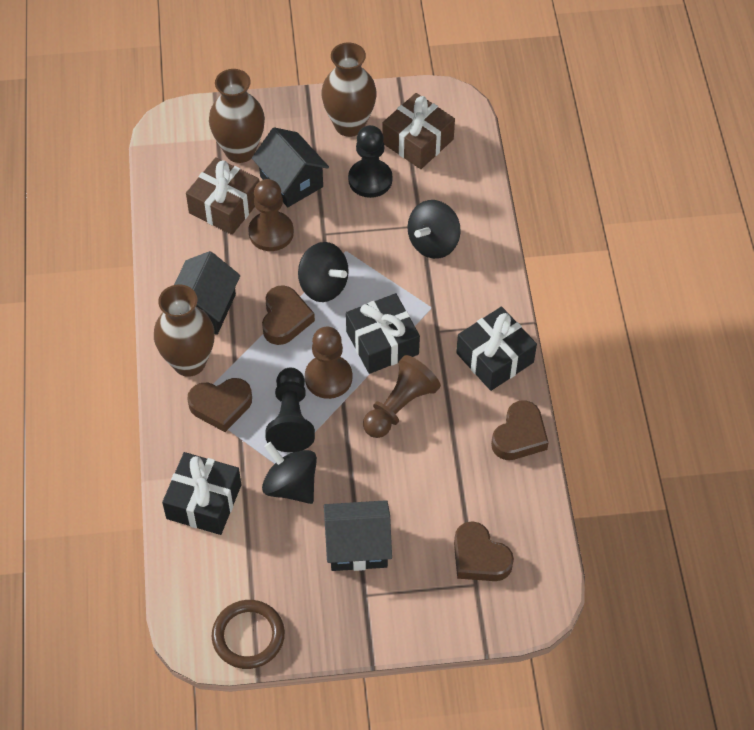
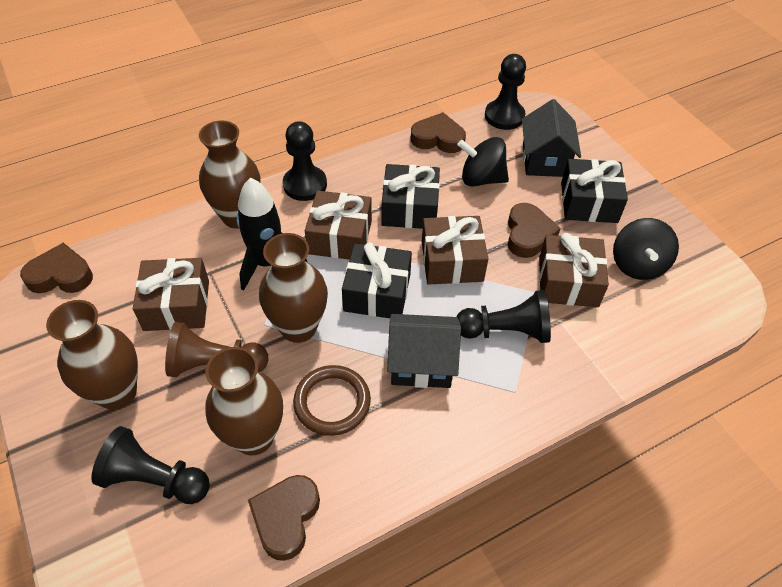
black house: 3 -> 2
black pawn: 2 -> 4
black rocket: 0 -> 1
black spinning top: 3 -> 2
brown gift: 2 -> 4
brown pawn: 3 -> 1
brown vase: 3 -> 4

